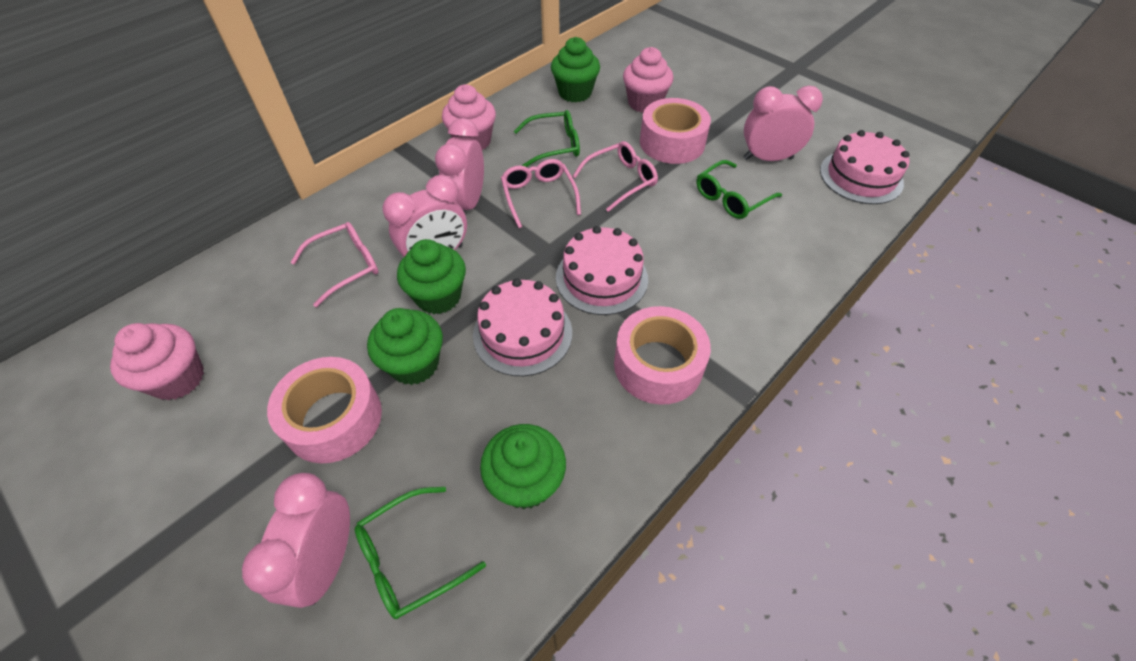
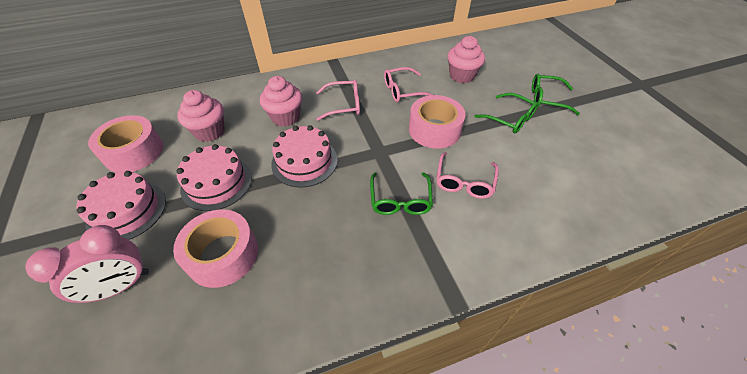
green cupcake: 4 -> 0
pink clock: 4 -> 1

